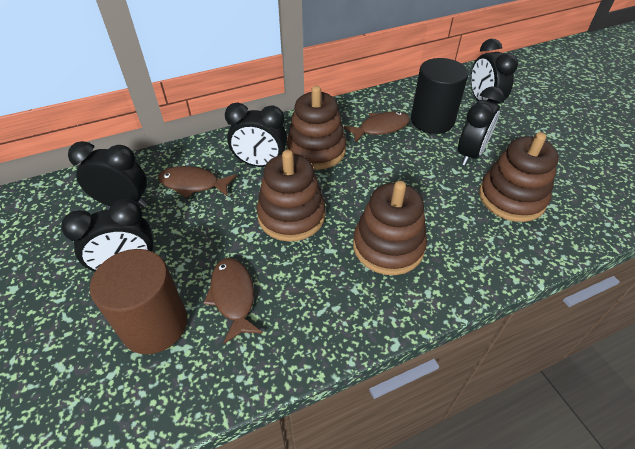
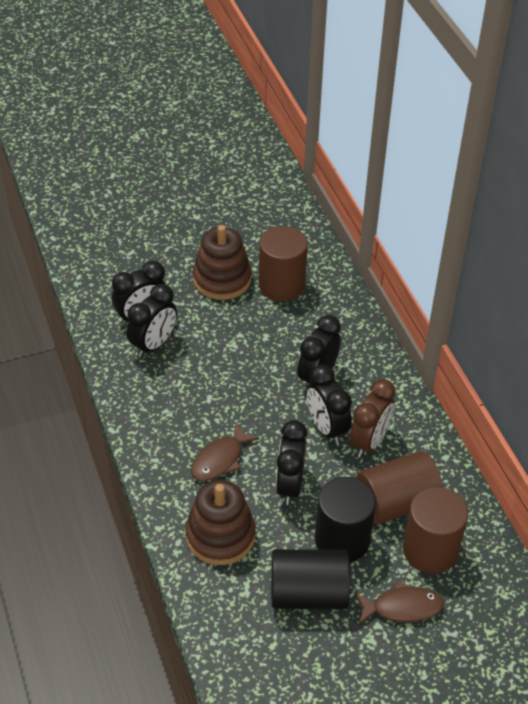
black cylinder: 1 -> 2
brown clock: 0 -> 1
brown cylinder: 1 -> 3
brown fish: 3 -> 2
brown stacking toy: 4 -> 2

